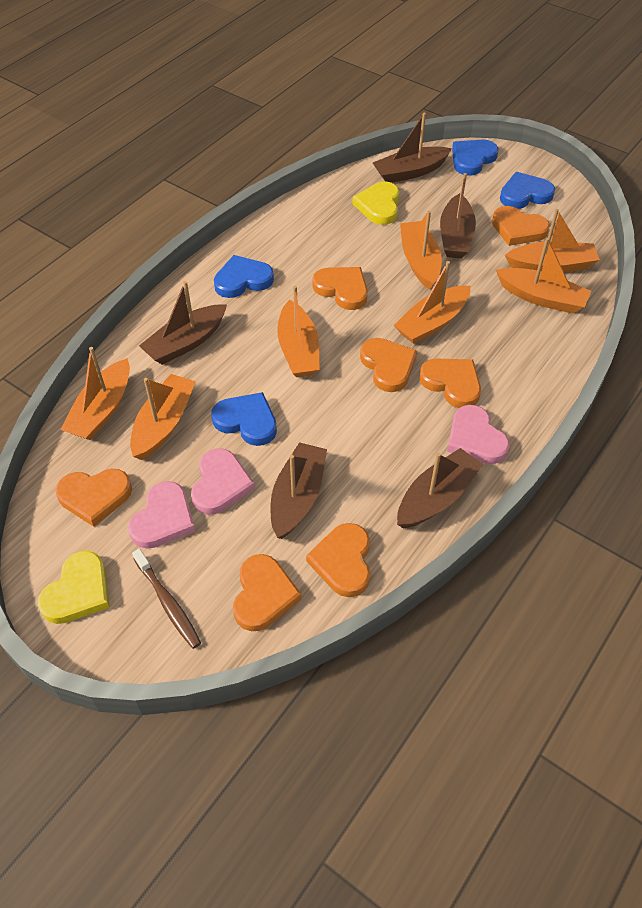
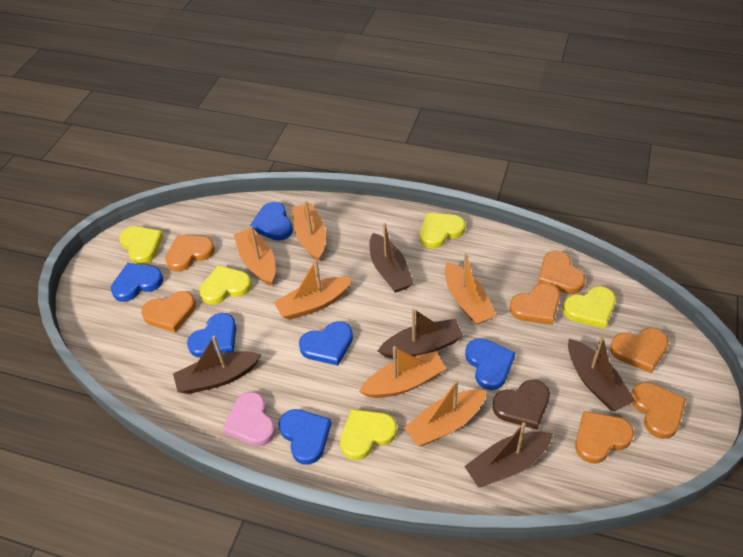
blue heart: 4 -> 6
brown heart: 0 -> 1
brown toothbrush: 1 -> 0
orange boat: 7 -> 6
pink heart: 3 -> 1
yellow heart: 2 -> 5

